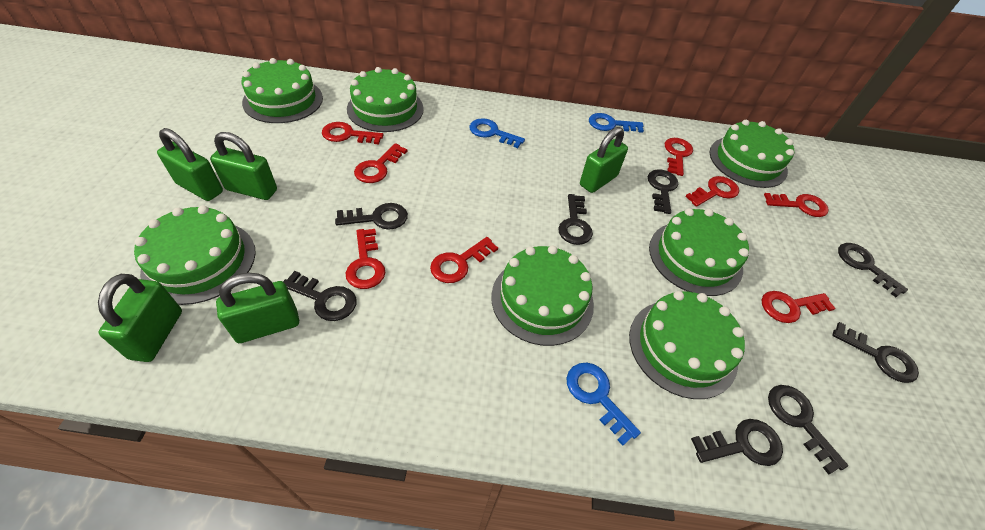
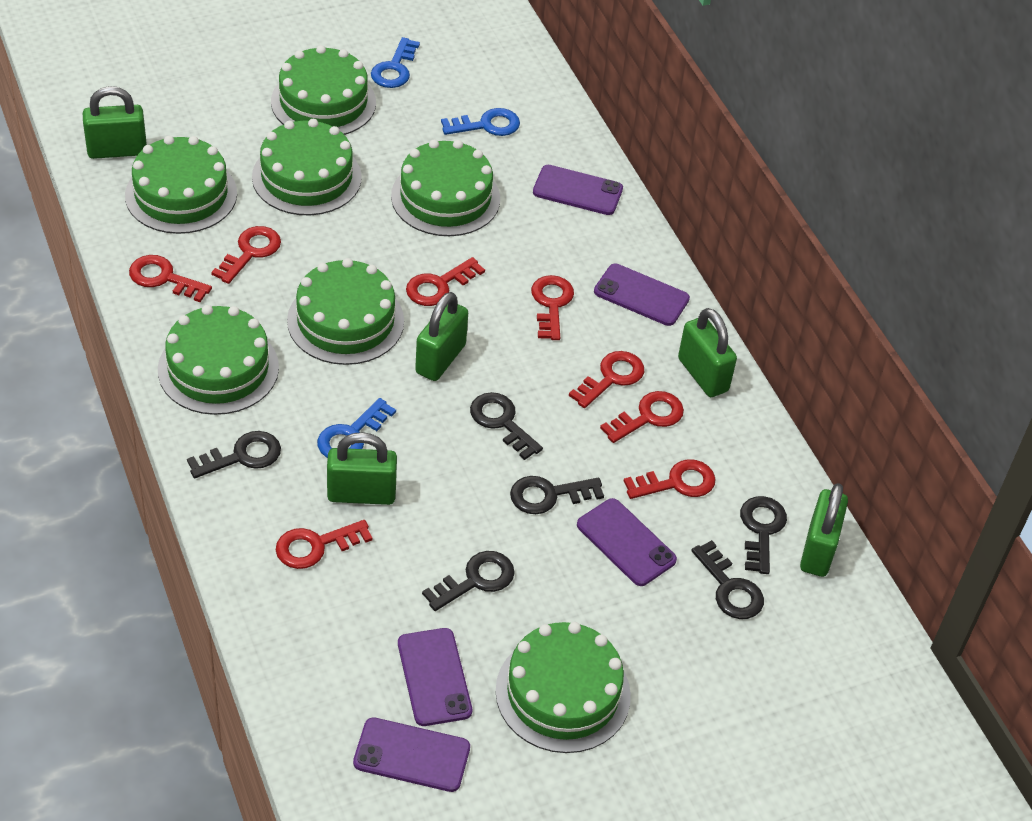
black key: 8 -> 6
purple phone: 0 -> 5

